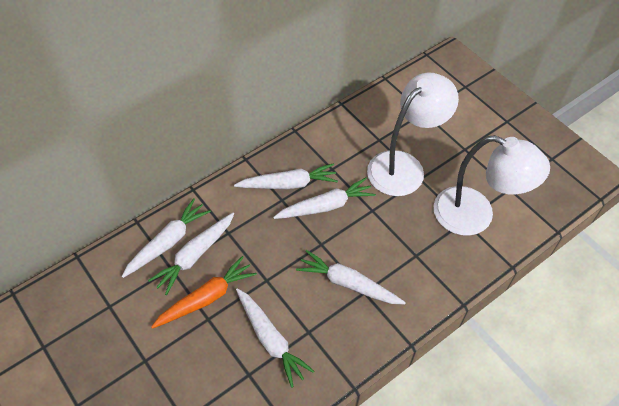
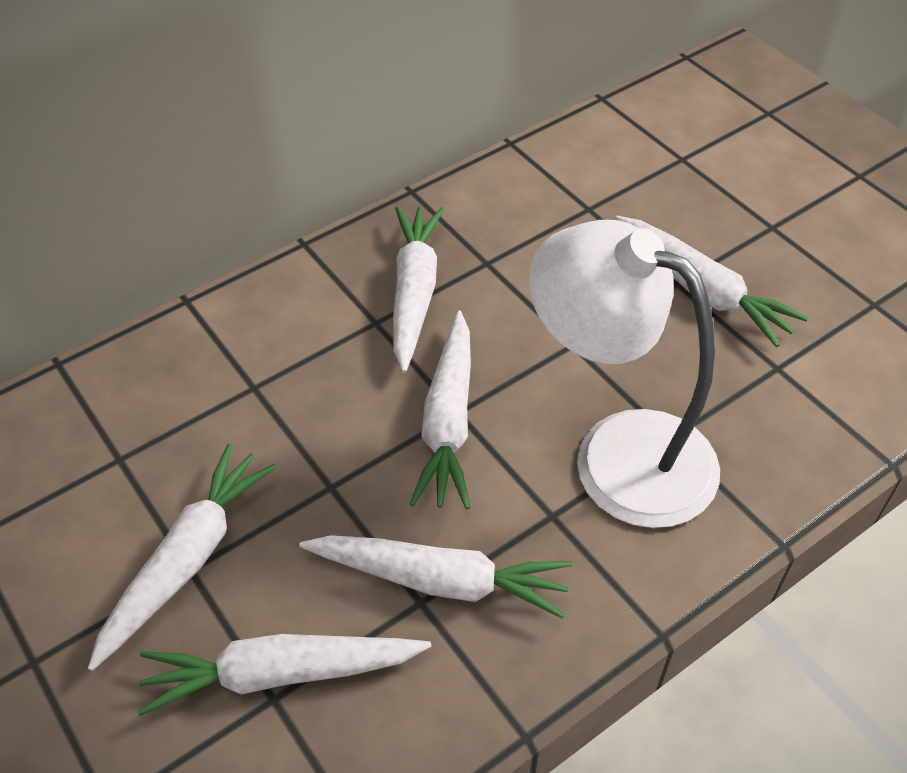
orange carrot: 1 -> 0
white lamp: 2 -> 1

